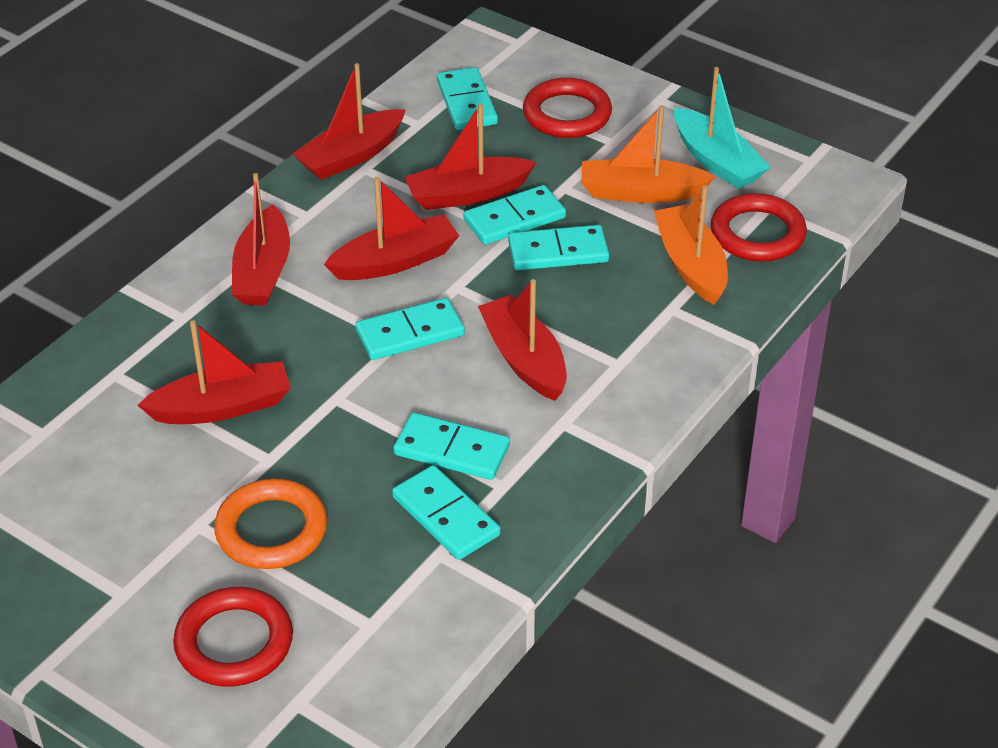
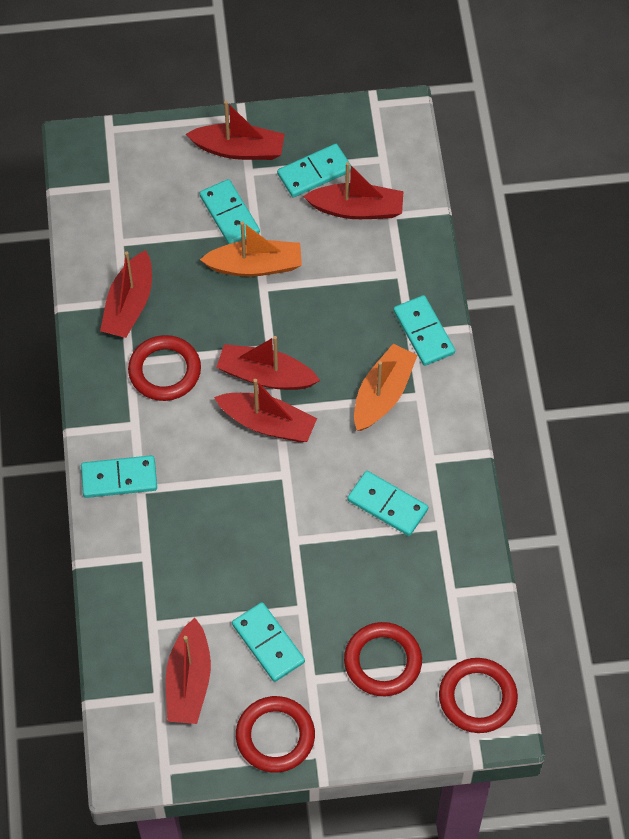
orange ring: 1 -> 0
red ring: 3 -> 4
turquoise boat: 1 -> 0

